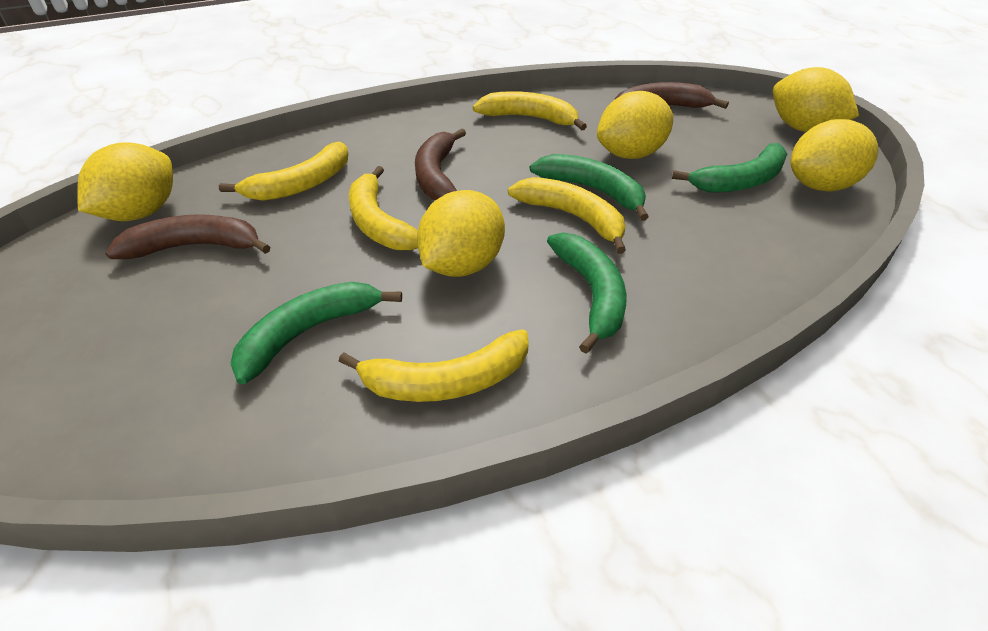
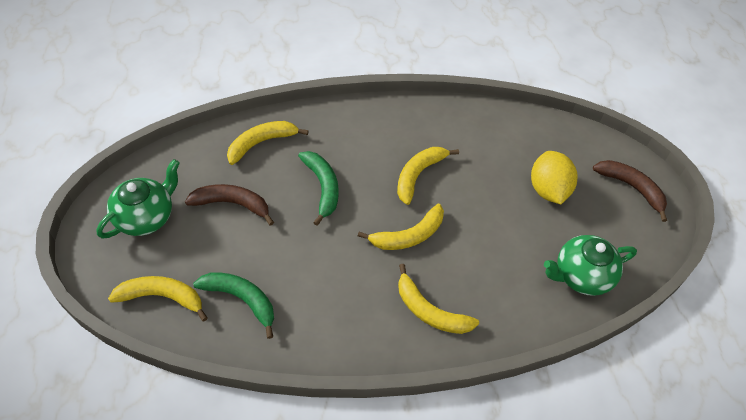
brown banana: 3 -> 2
green banana: 4 -> 2
green teapot: 0 -> 2
yellow lemon: 5 -> 1

